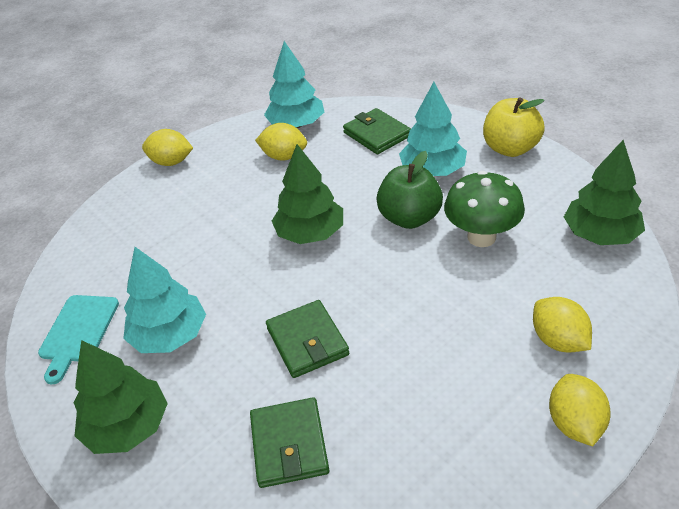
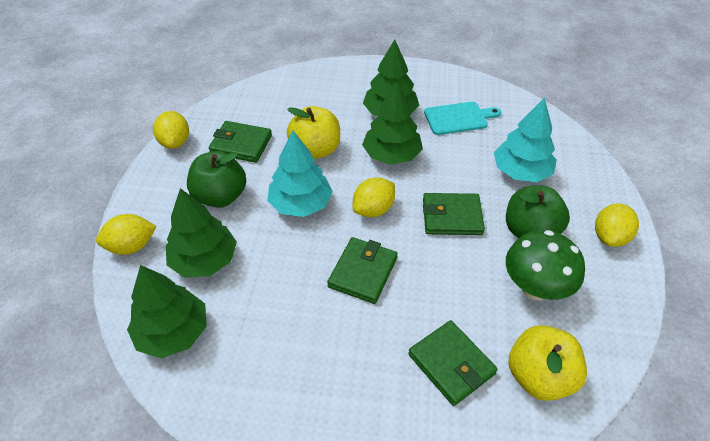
green apple: 1 -> 2
green tree: 3 -> 4
green wallet: 3 -> 4
turquoise tree: 3 -> 2
yellow apple: 1 -> 2

